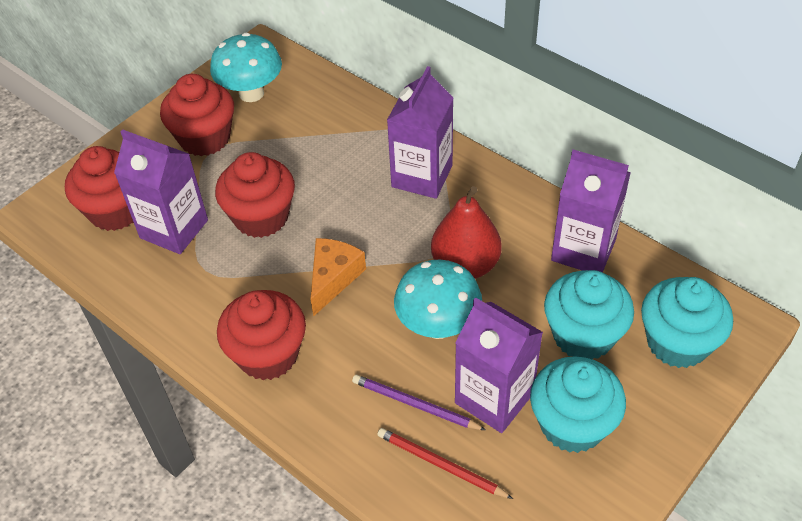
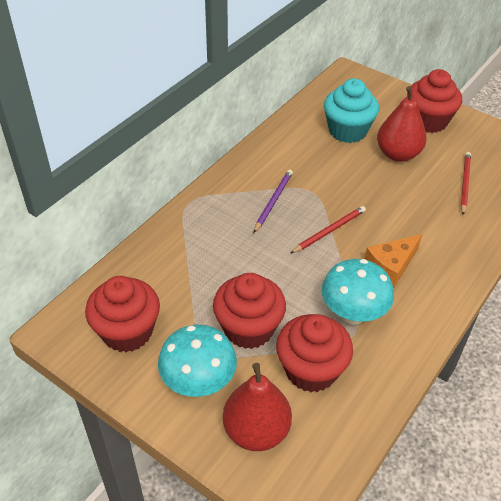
purple carton: 4 -> 0
red pear: 1 -> 2
red pencil: 1 -> 2
turquoise cupcake: 3 -> 1

